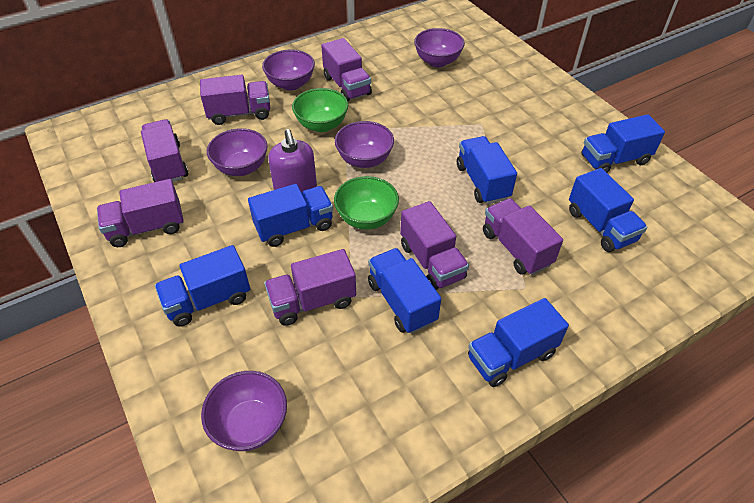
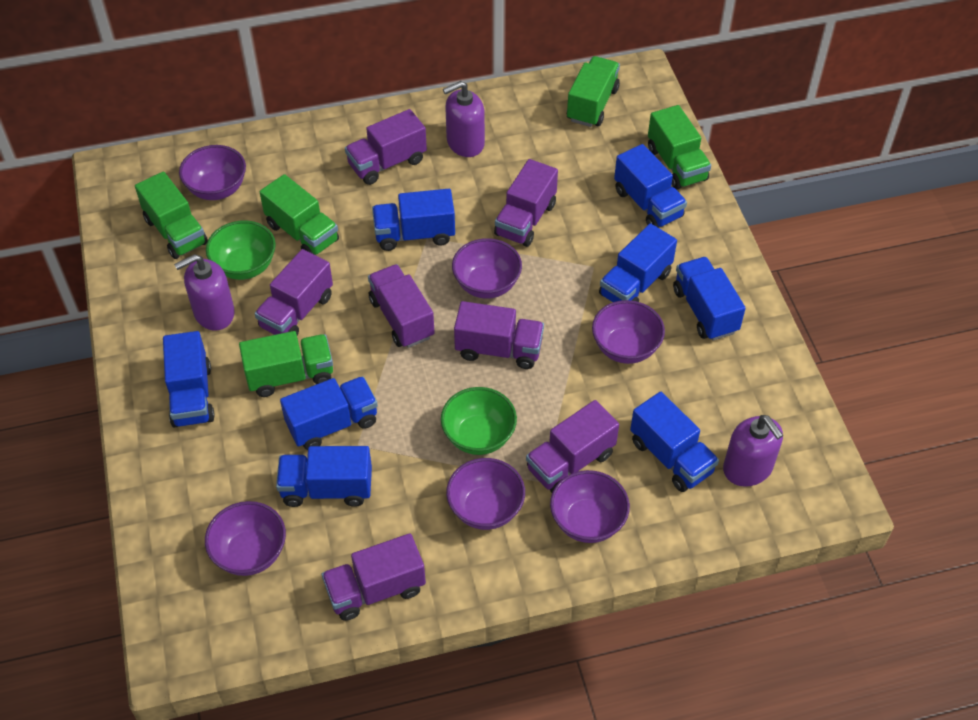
blue truck: 7 -> 8
green truck: 0 -> 5
purple bowl: 5 -> 6
purple soap dispenser: 1 -> 3

